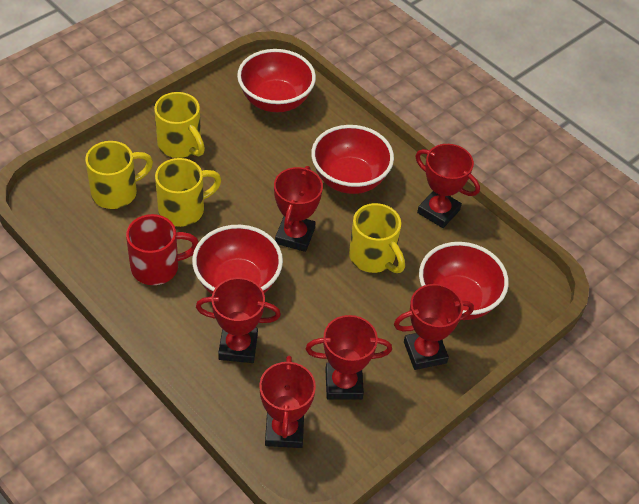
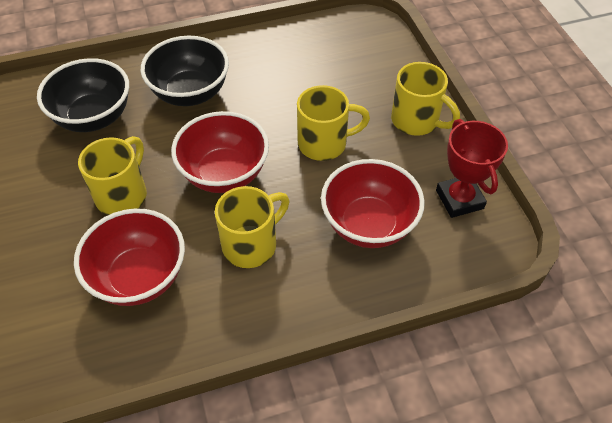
black bowl: 0 -> 2
red bowl: 4 -> 3
red mug: 1 -> 0
red trophy: 6 -> 1

